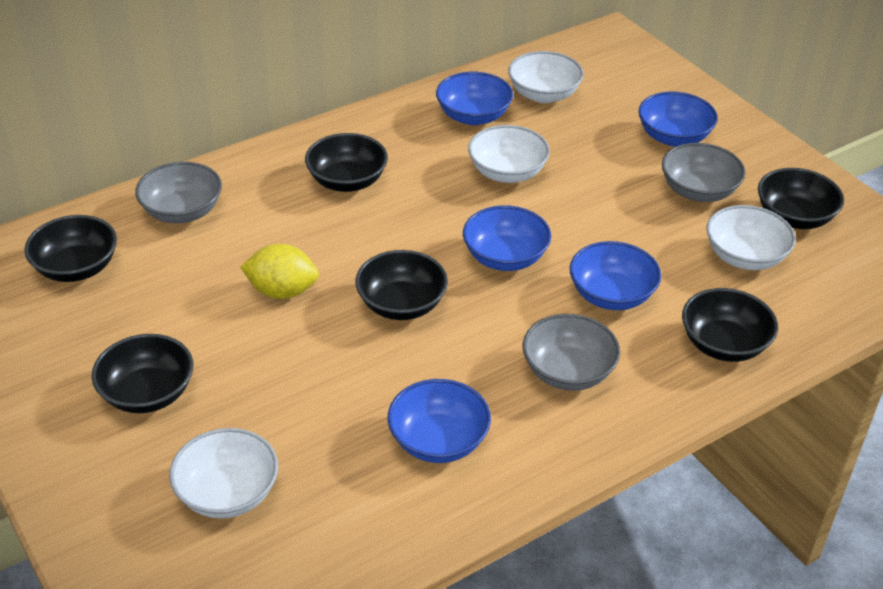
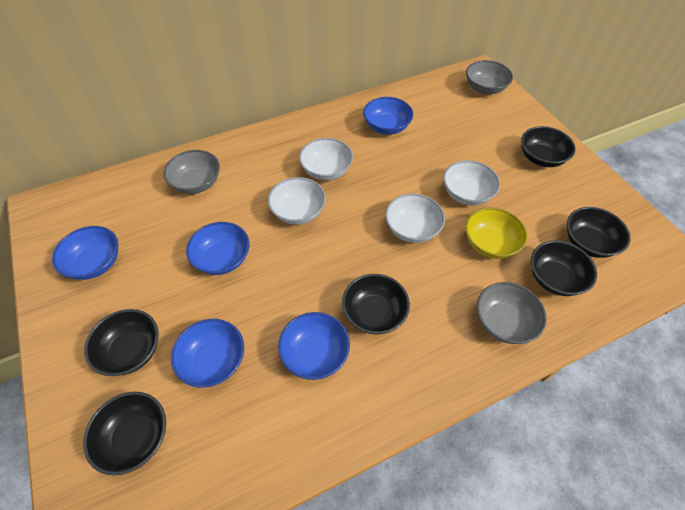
yellow bowl: 0 -> 1
yellow lemon: 1 -> 0

